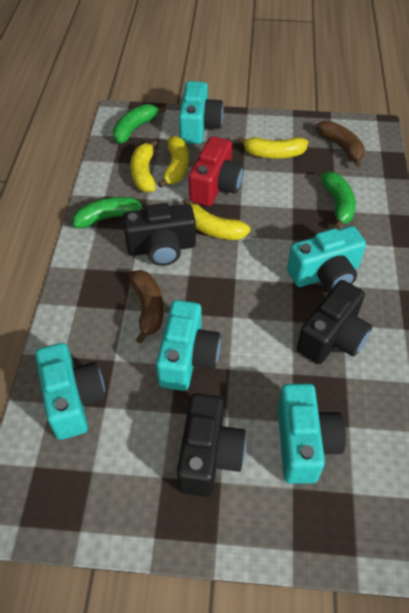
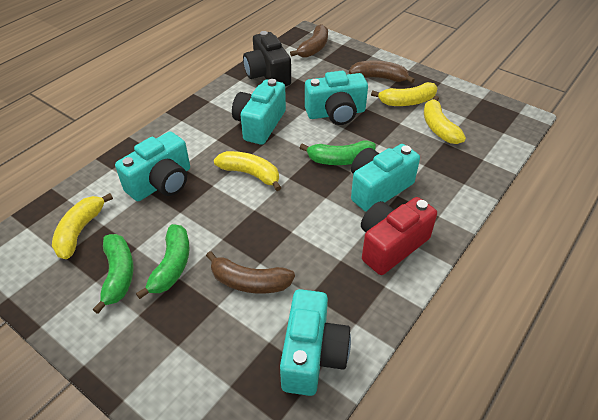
black camera: 3 -> 1
brown banana: 2 -> 3

